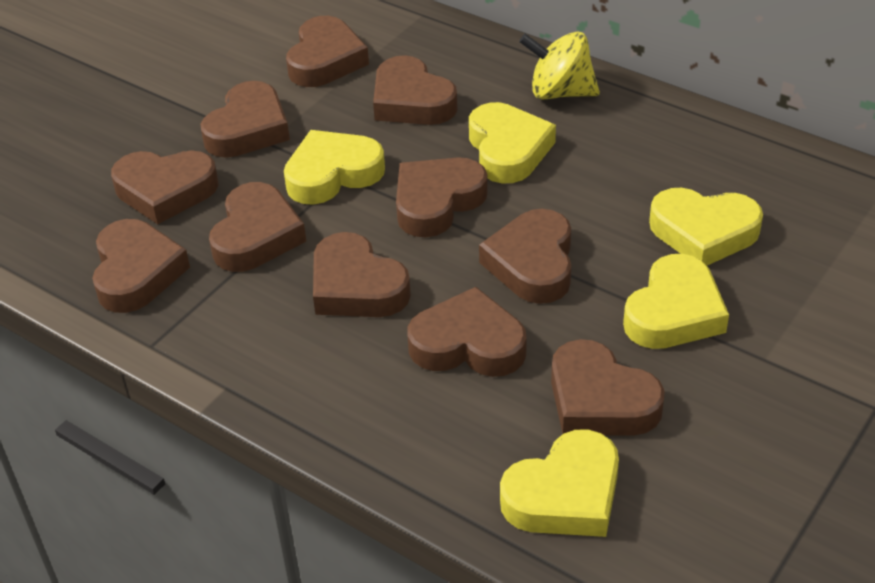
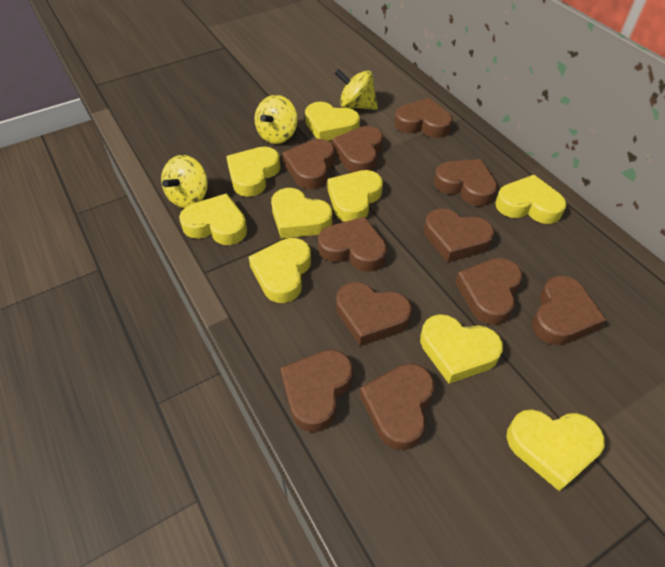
yellow heart: 5 -> 9
yellow spinning top: 1 -> 3

